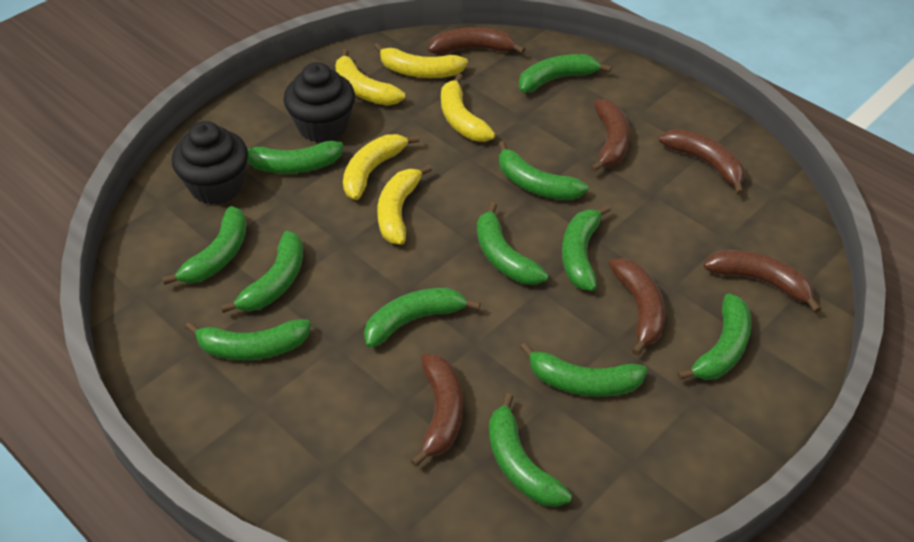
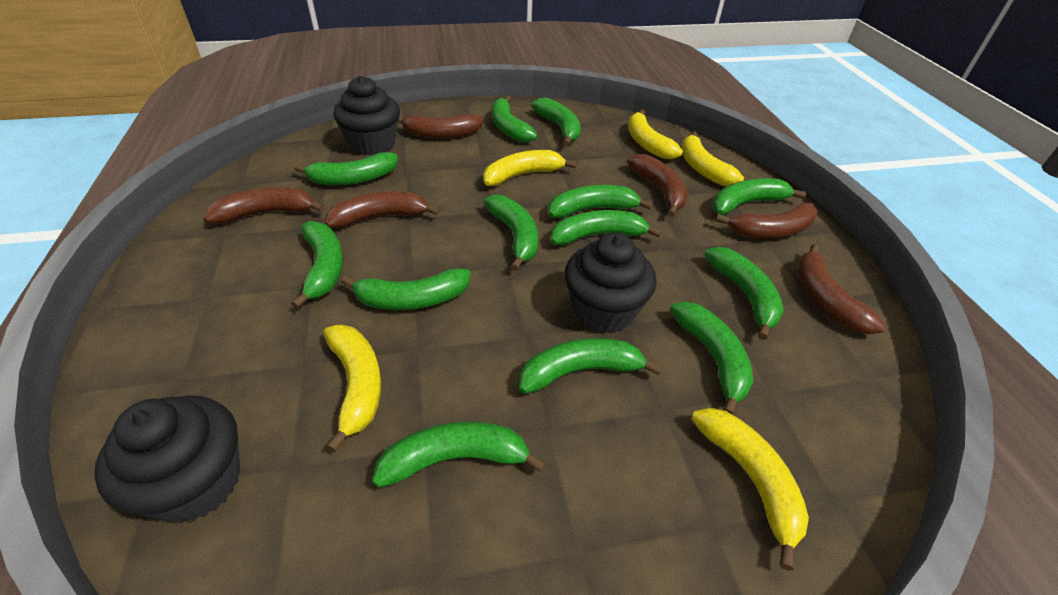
black cupcake: 2 -> 3
green banana: 12 -> 13

